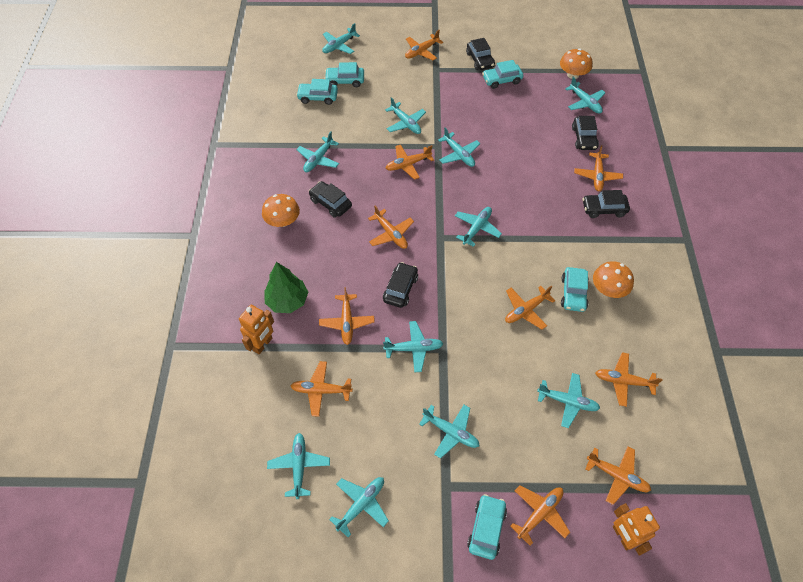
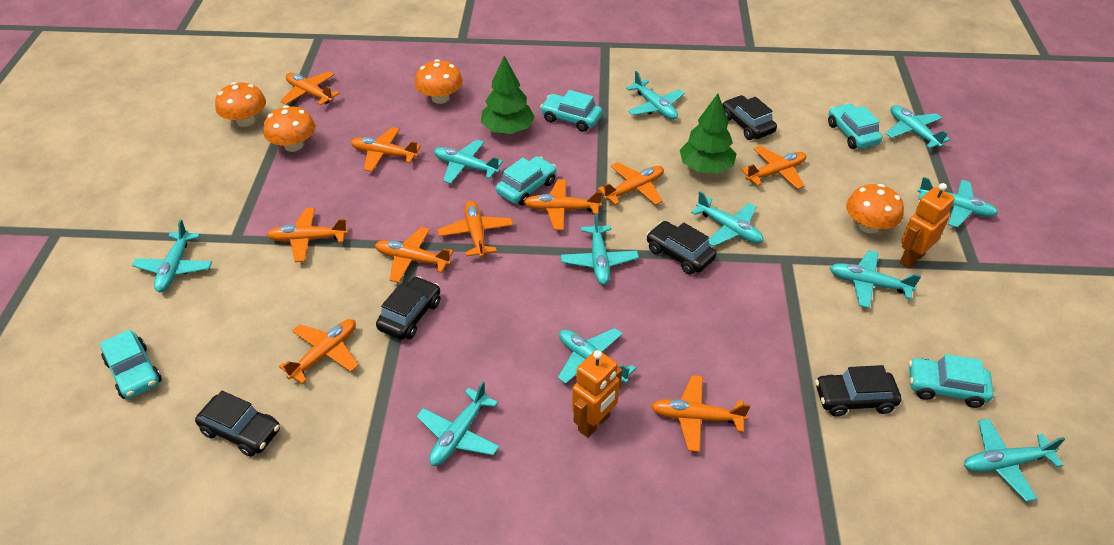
green tree: 1 -> 2
orange mushroom: 3 -> 4

